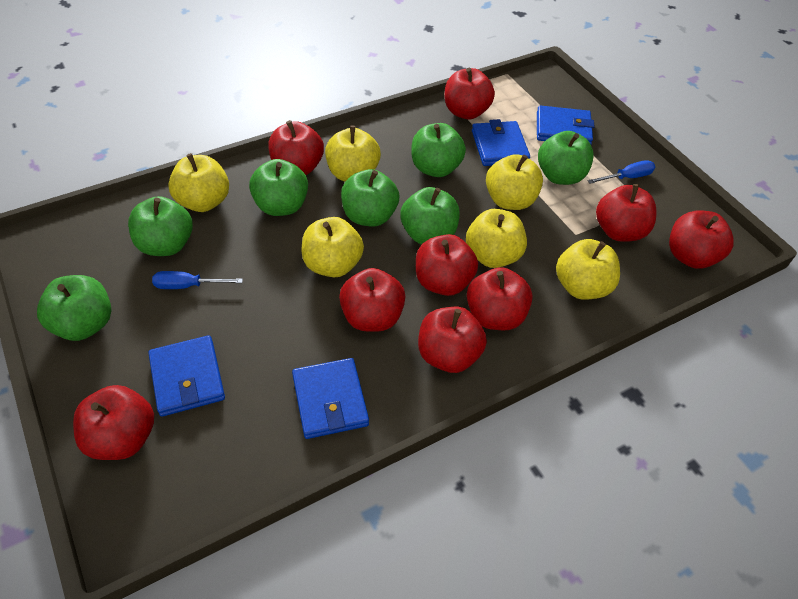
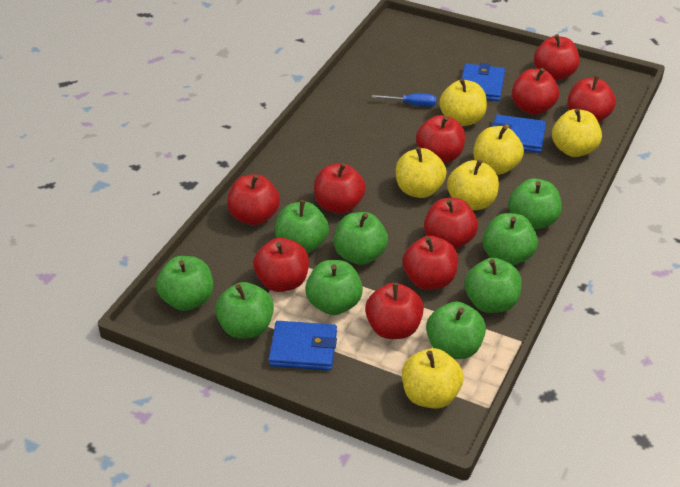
blue screwdriver: 2 -> 1
blue wallet: 4 -> 3
green apple: 7 -> 9
red apple: 9 -> 10

